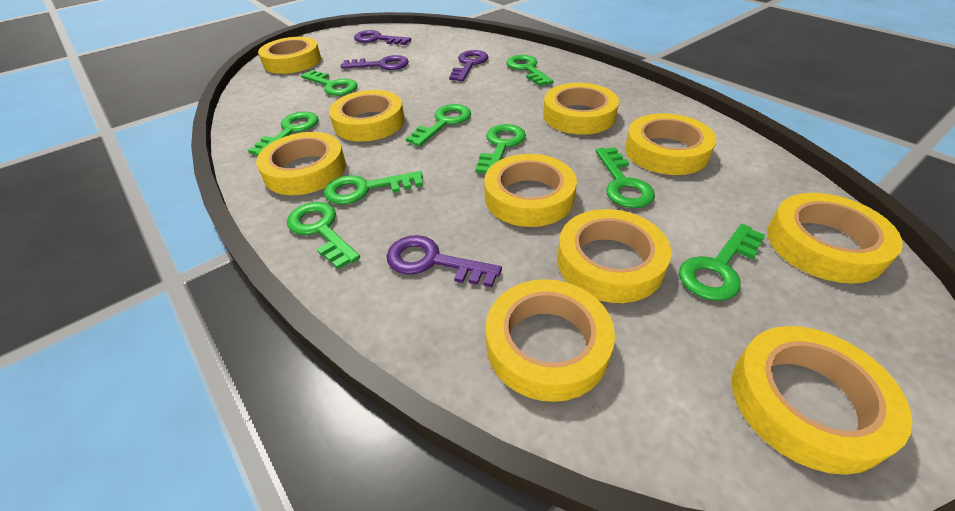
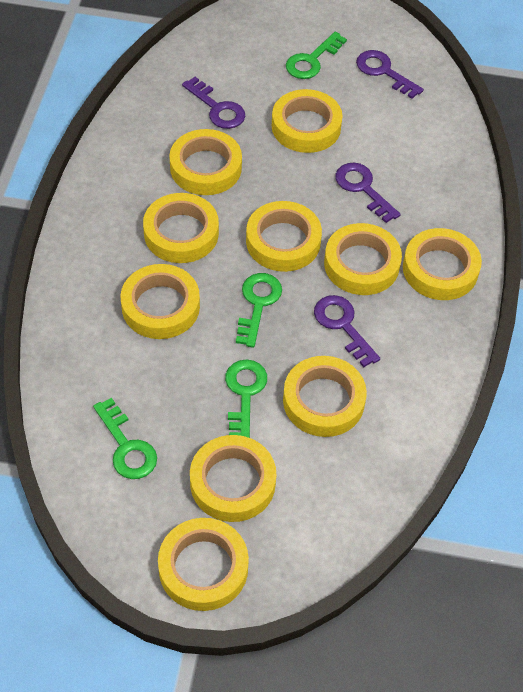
green key: 9 -> 4

